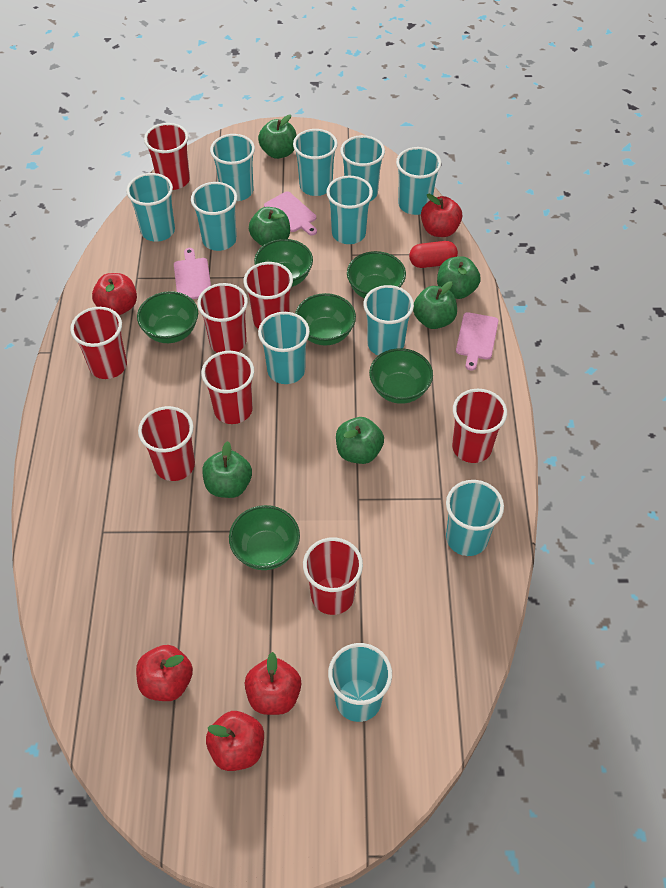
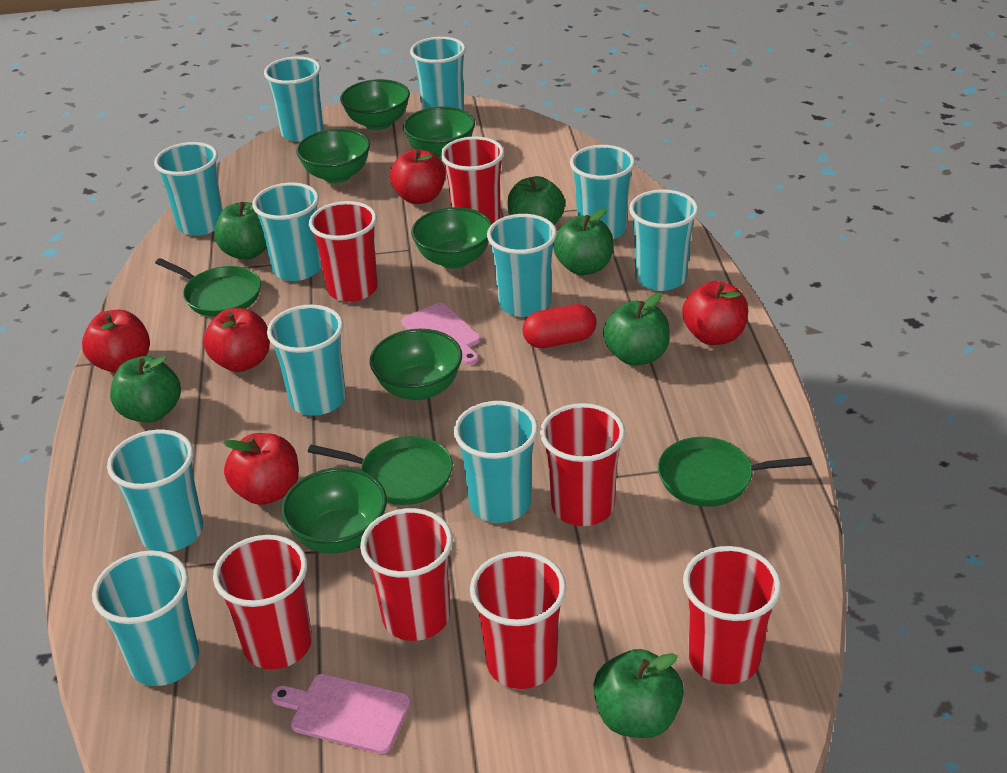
green pan: 0 -> 3
pink cutting board: 3 -> 2
red cup: 8 -> 7

